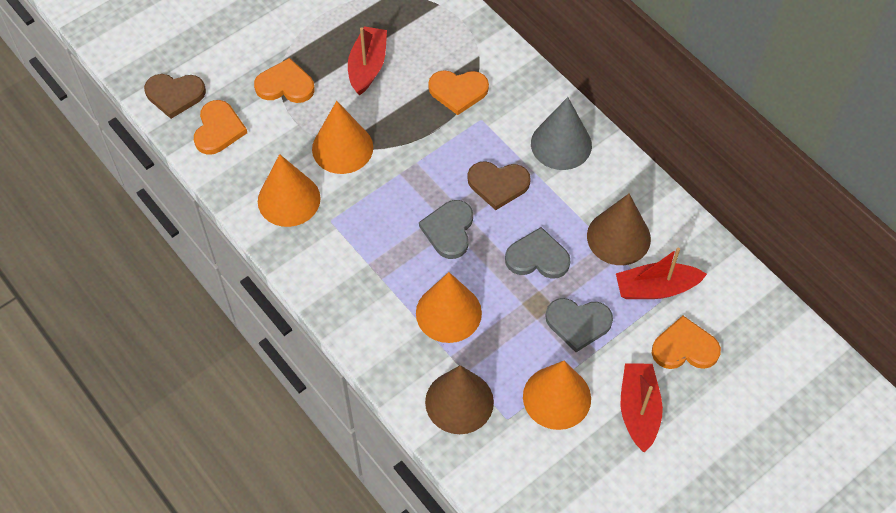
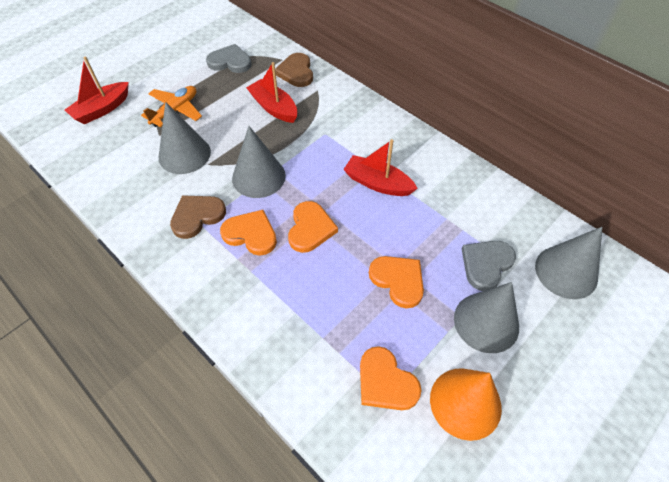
brown cone: 2 -> 0
grey cone: 1 -> 4
grey heart: 3 -> 2
orange cone: 4 -> 1
orange plane: 0 -> 1

